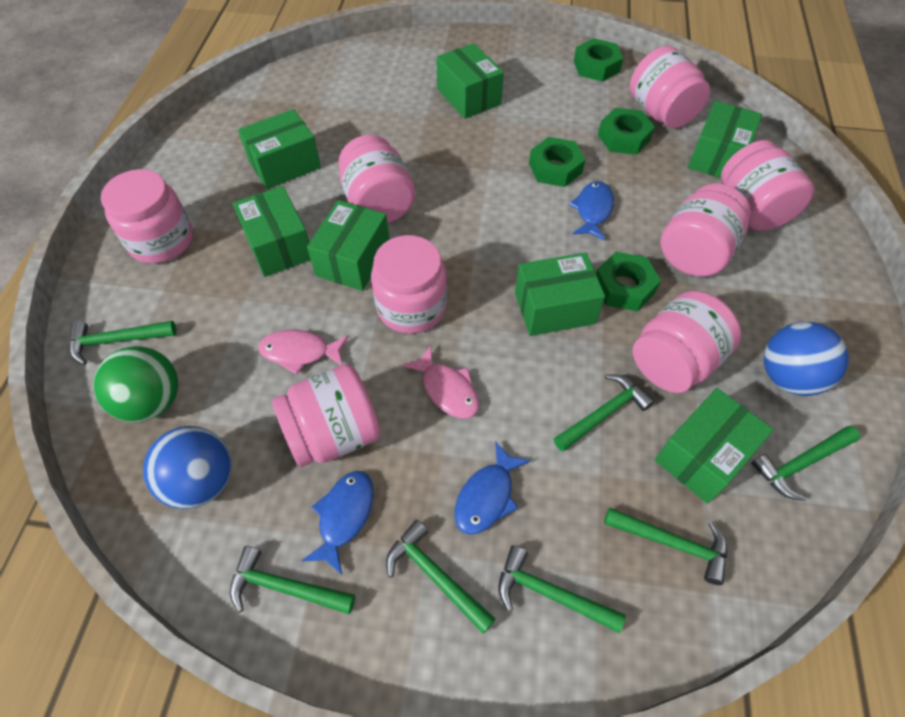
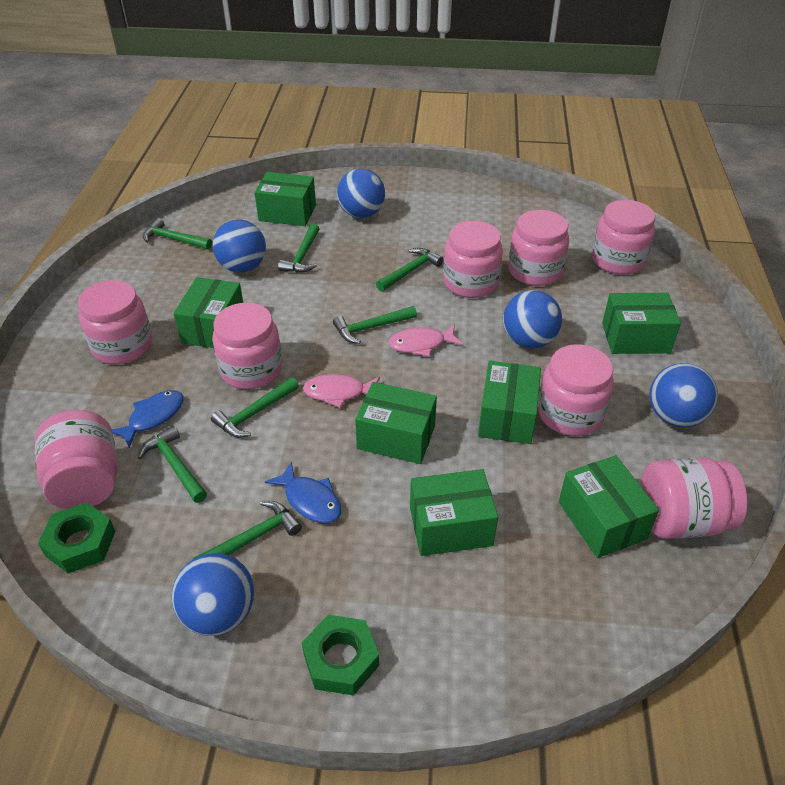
blue ball: 2 -> 5
blue fish: 3 -> 2
green ball: 1 -> 0
green nut: 4 -> 2

